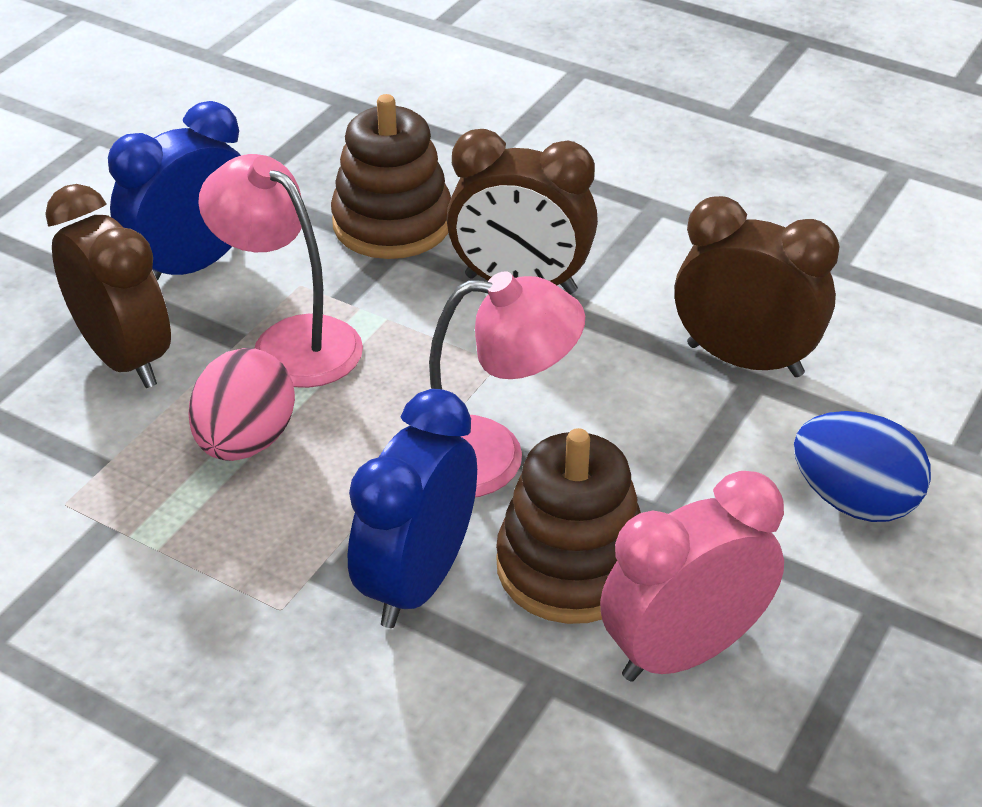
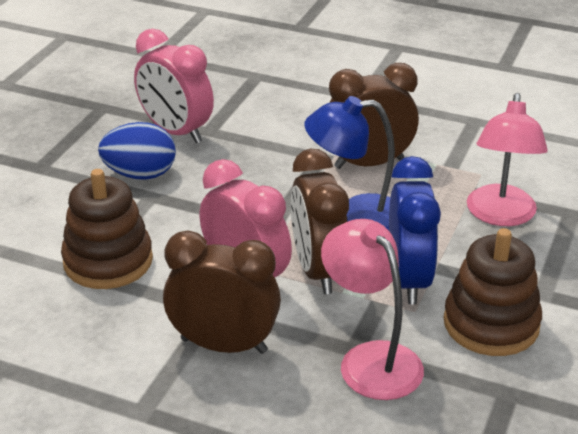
blue clock: 2 -> 1
blue lamp: 0 -> 1
pink clock: 1 -> 2
pink egg: 1 -> 0

